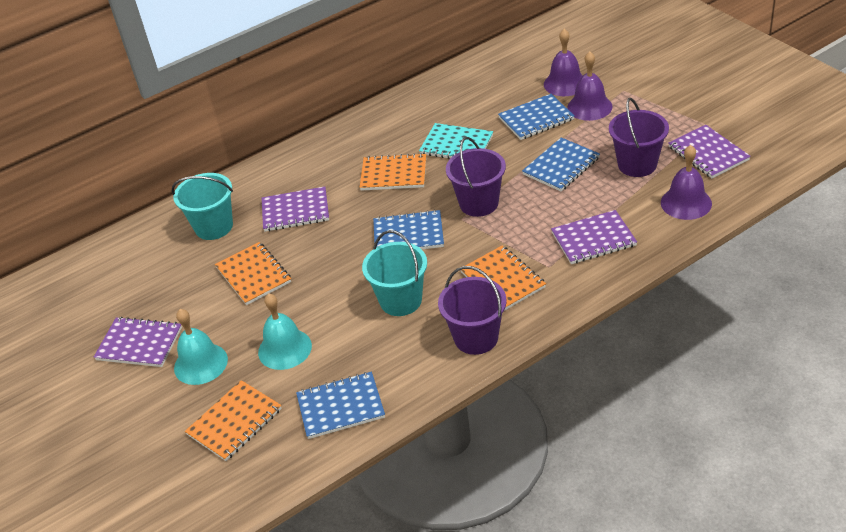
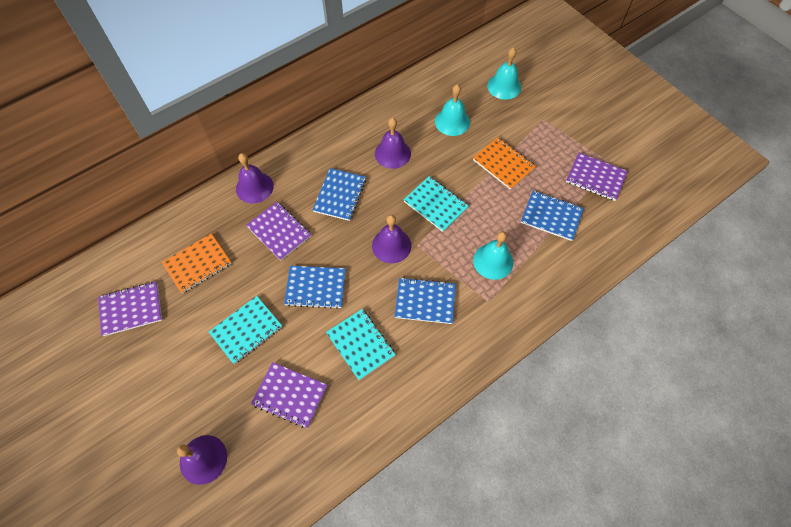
orange notebook: 4 -> 2
purple bell: 3 -> 4
purple bucket: 3 -> 0
turquoise bell: 2 -> 3
turquoise bucket: 2 -> 0
turquoise notebook: 1 -> 3

